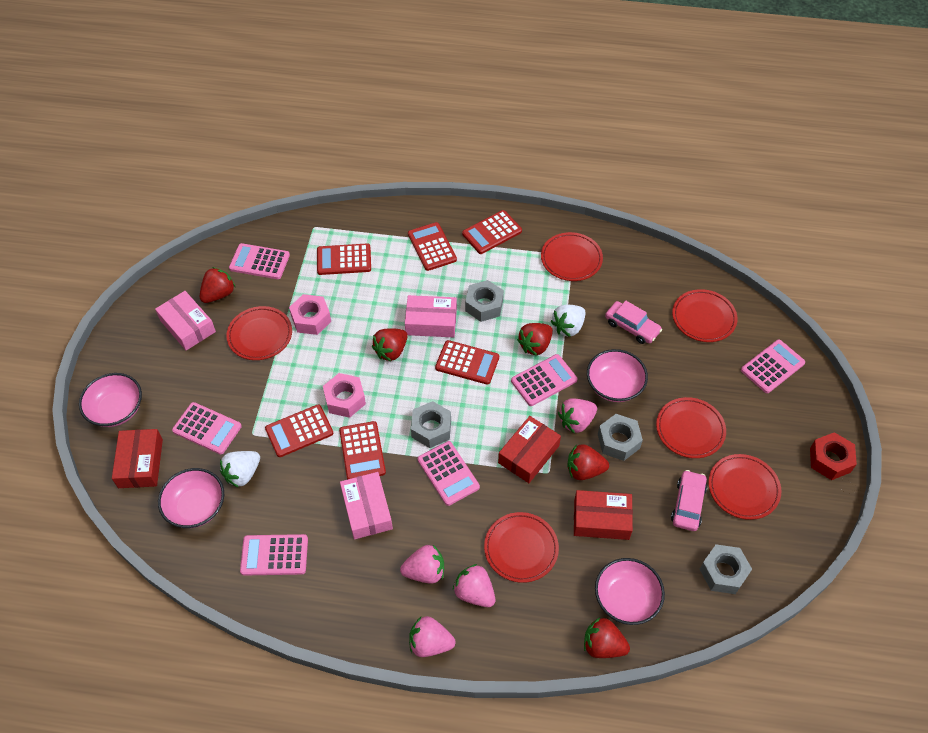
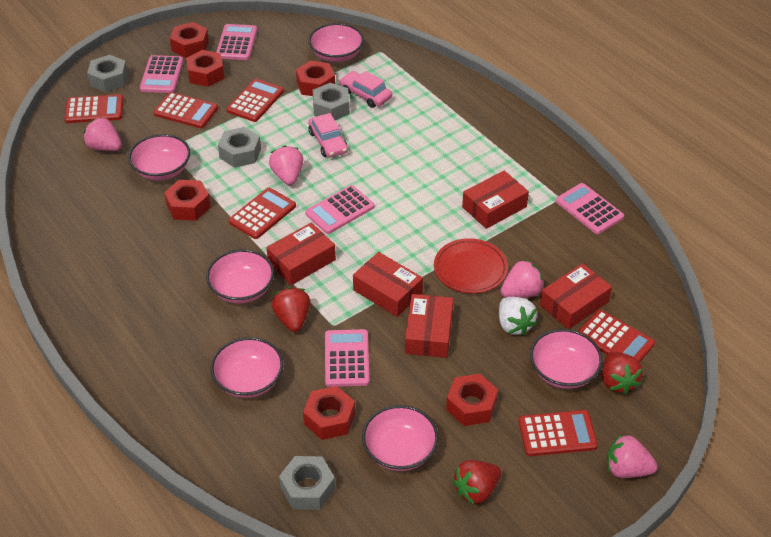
pink bowl: 4 -> 6
pink box: 3 -> 0
pink calculator: 6 -> 5
pink nut: 2 -> 0
red box: 3 -> 5
red nut: 1 -> 6
red plate: 6 -> 1
red strawberry: 5 -> 3
white strawberry: 2 -> 1

